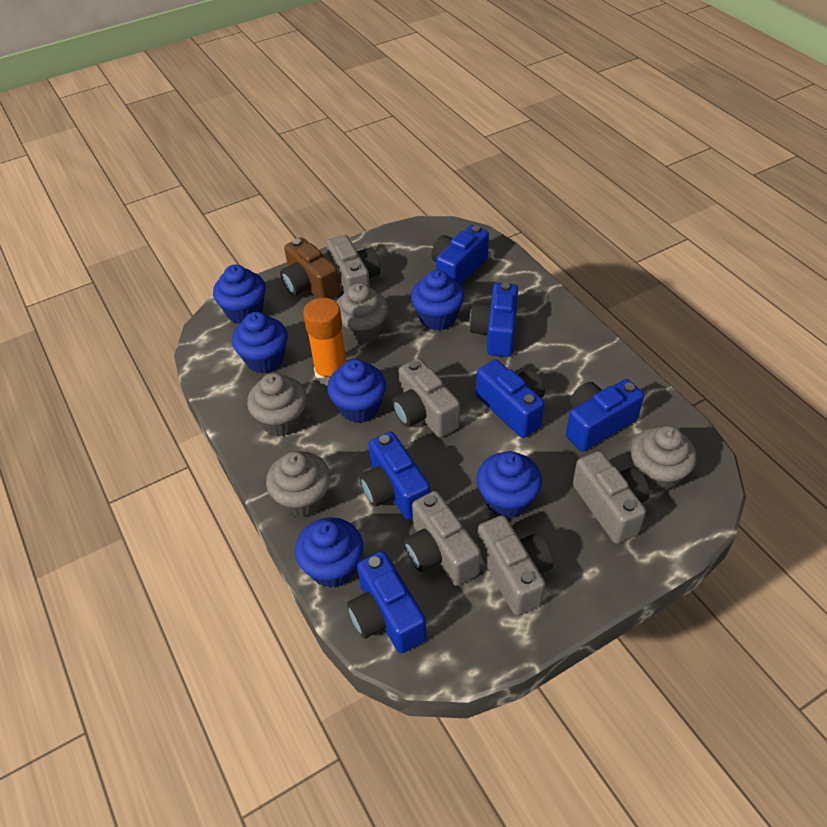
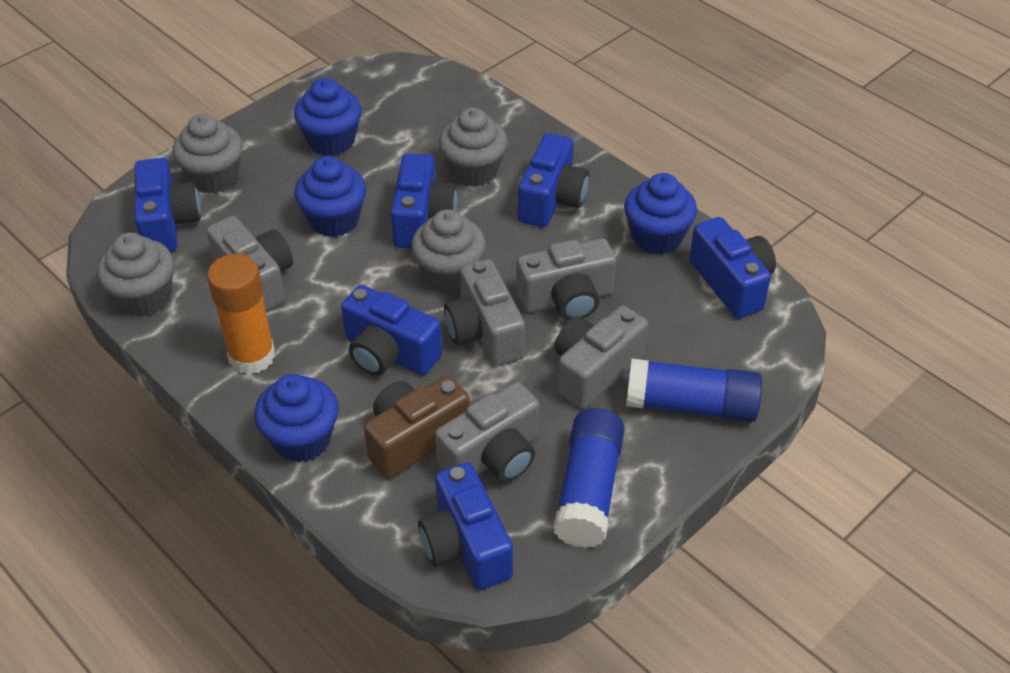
blue cupcake: 6 -> 4
blue glue stick: 0 -> 2

